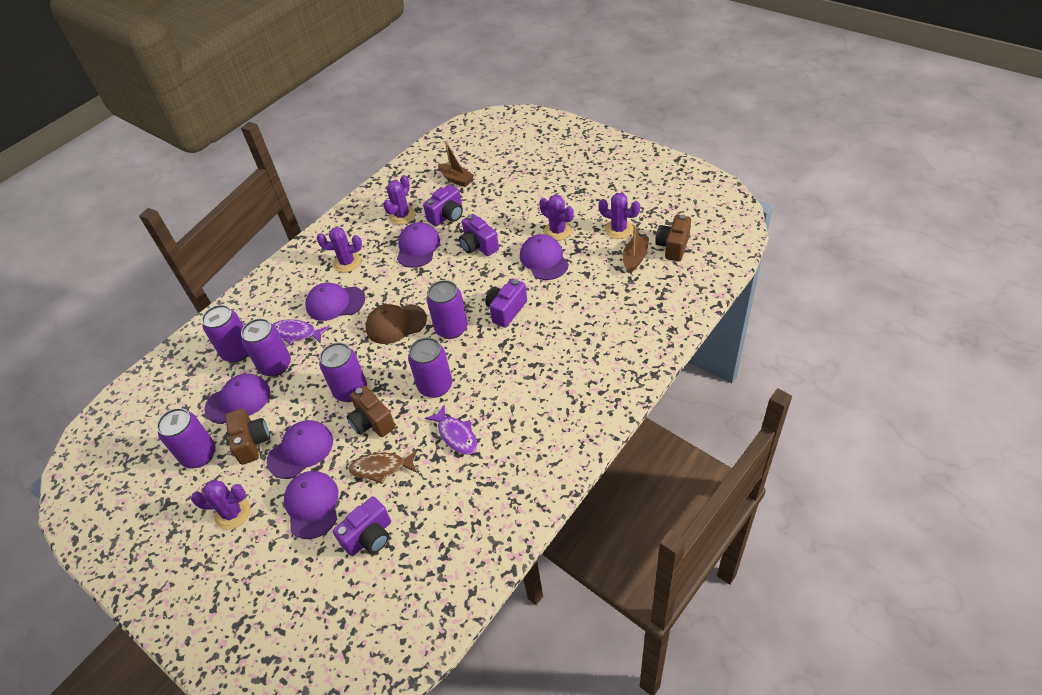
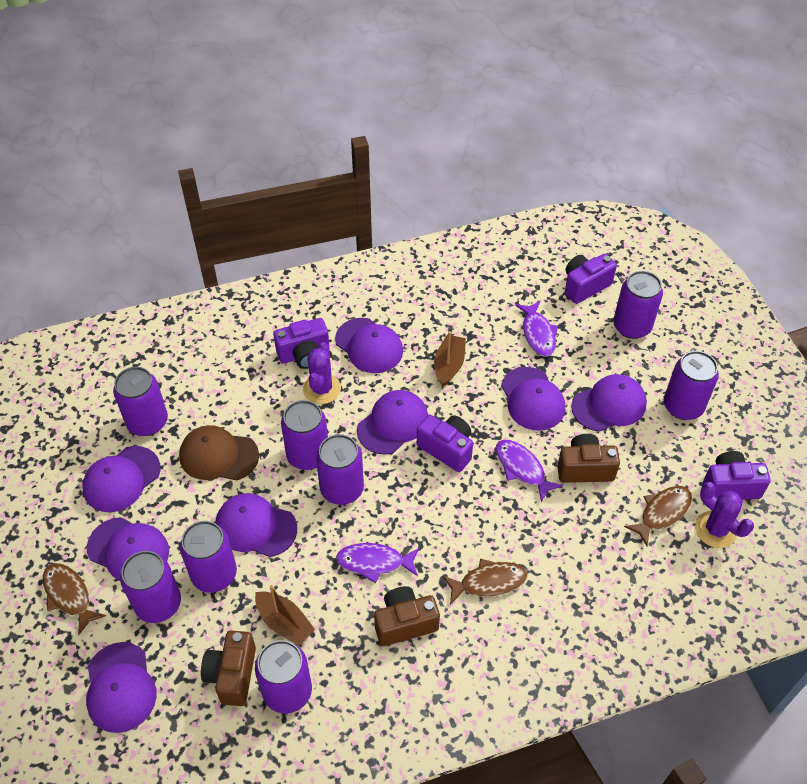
brown fish: 1 -> 3
purple cactus: 5 -> 2
purple can: 6 -> 8
purple cap: 6 -> 8
purple fish: 2 -> 3

